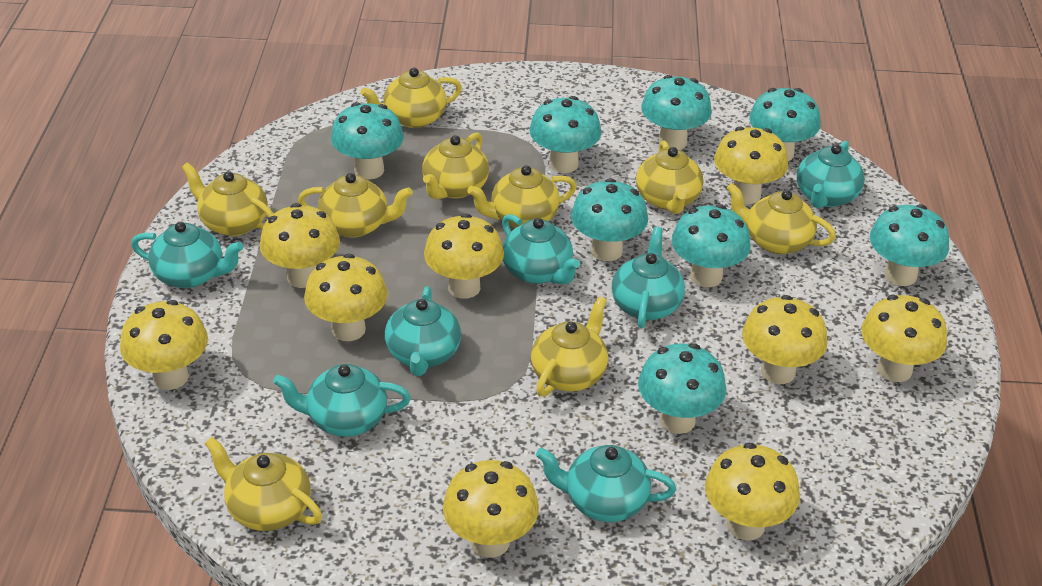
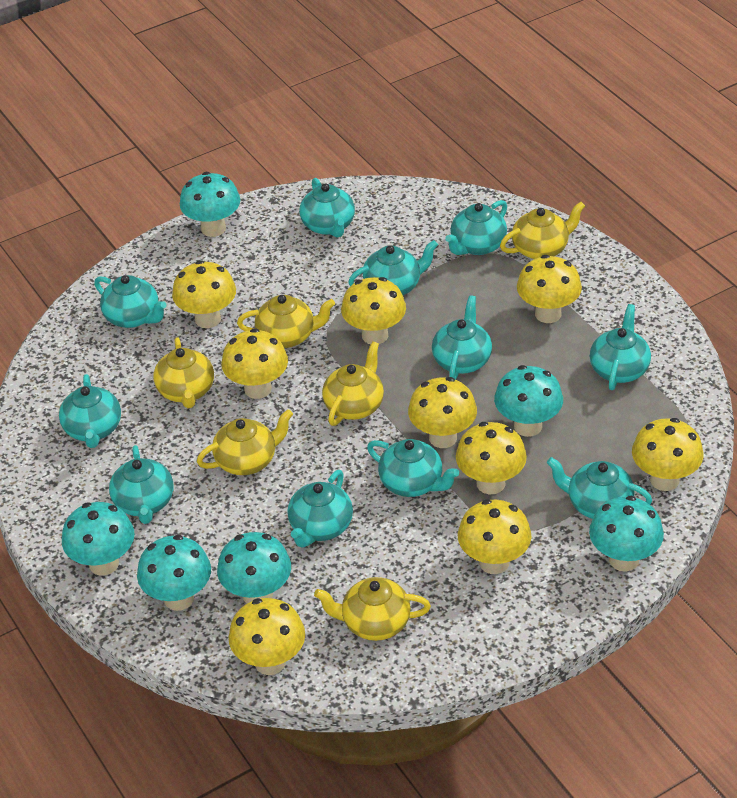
turquoise mushroom: 8 -> 6
turquoise teapot: 7 -> 11
yellow teapot: 9 -> 6

